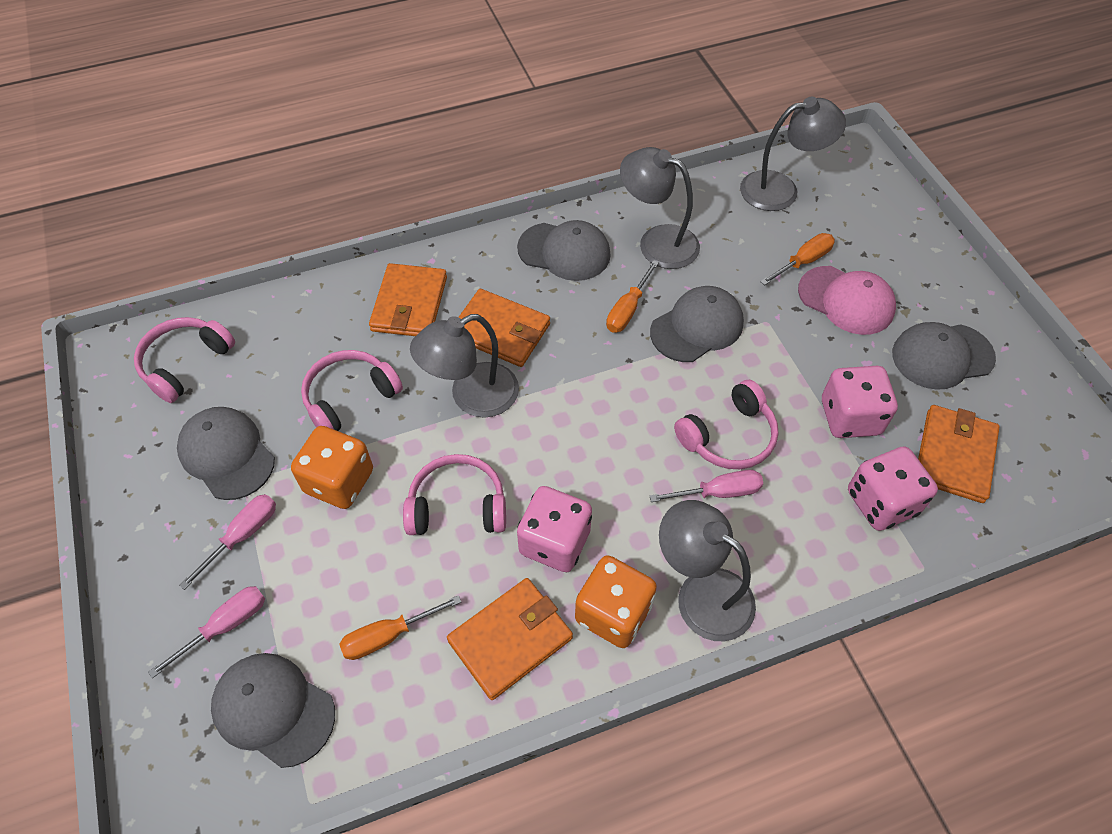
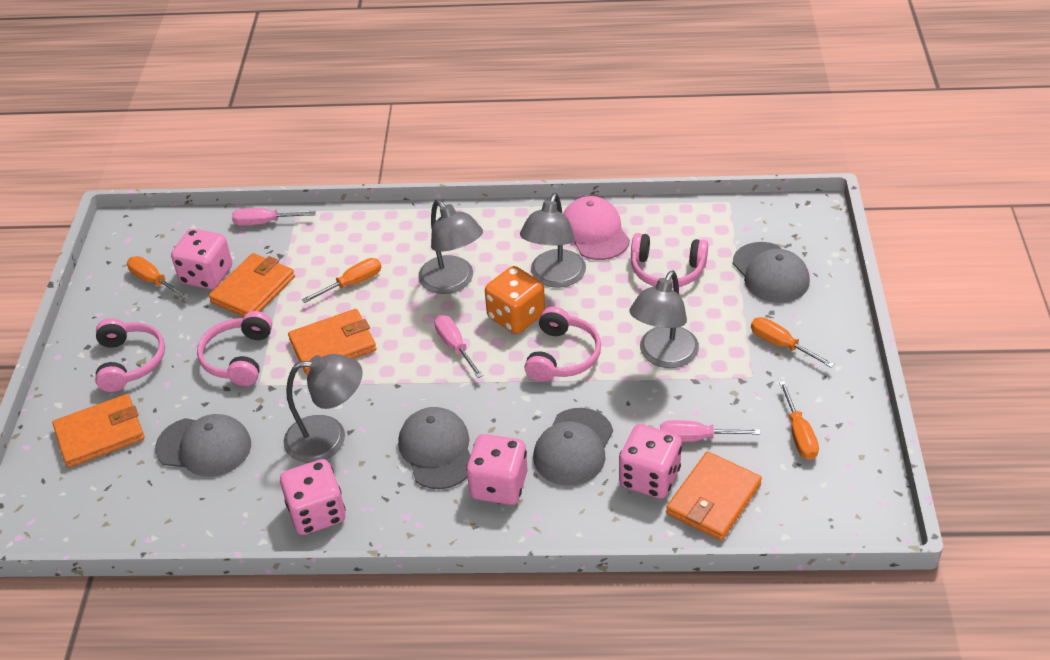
grey cap: 5 -> 4
orange dice: 2 -> 1
orange screwdriver: 3 -> 4
pink dice: 3 -> 4

